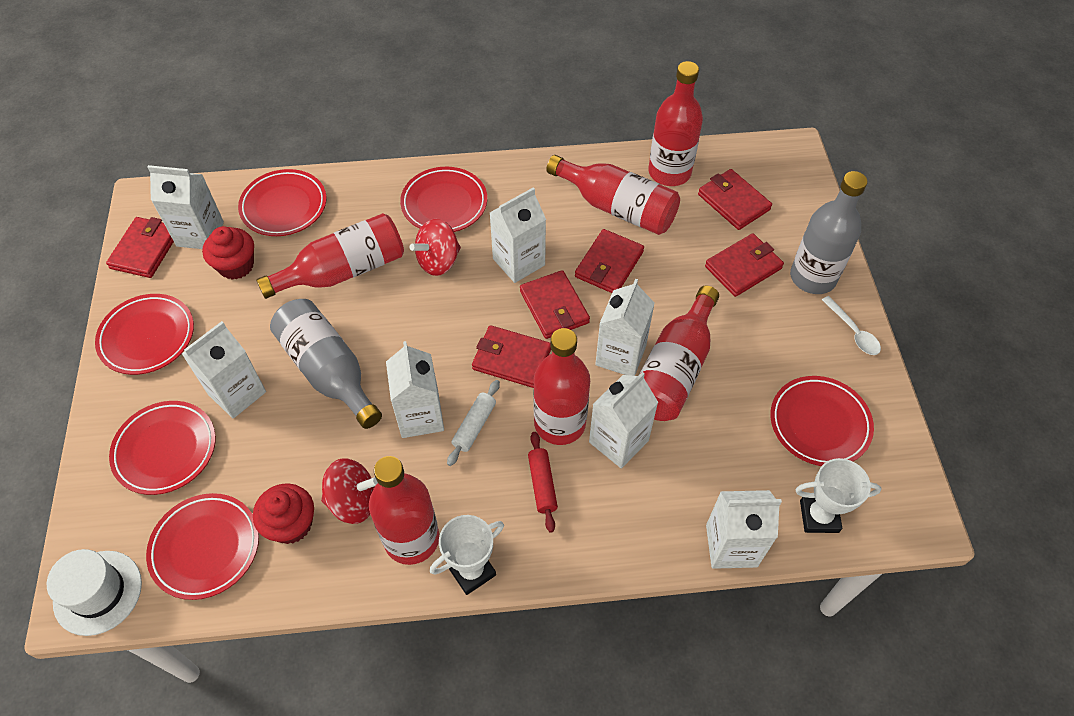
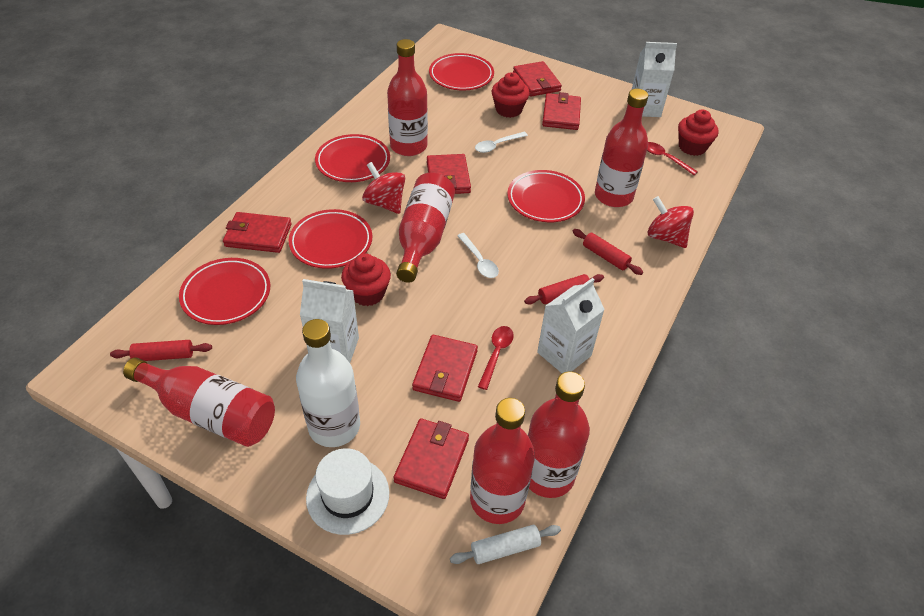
grey bottle: 2 -> 0
red cupcake: 2 -> 3
red plate: 6 -> 5
red rolling pin: 1 -> 3
red spoon: 0 -> 2
white bottle: 0 -> 1
white carton: 7 -> 3
white spoon: 1 -> 2
white trophy: 2 -> 0

